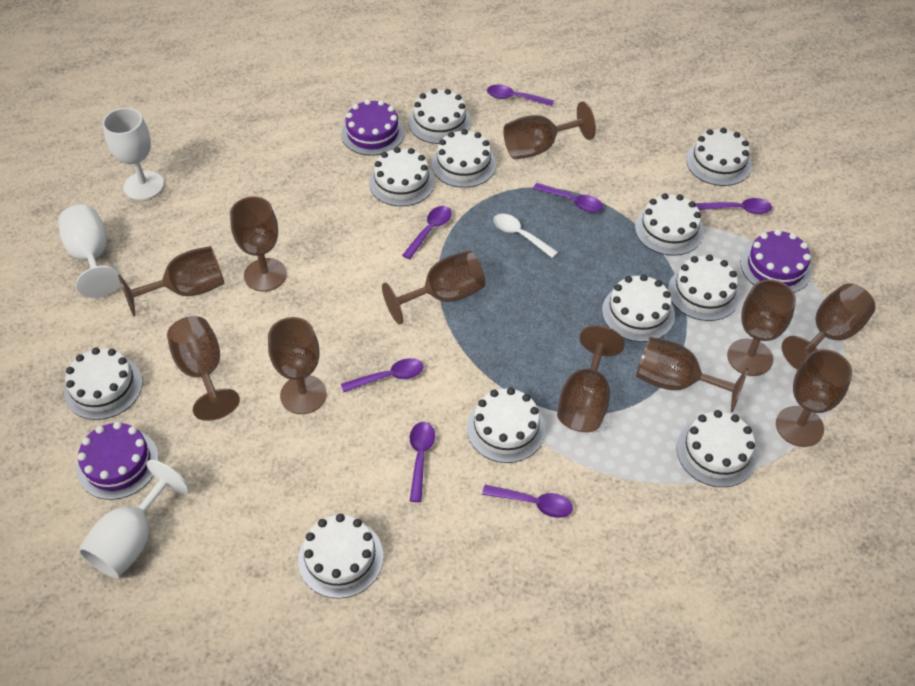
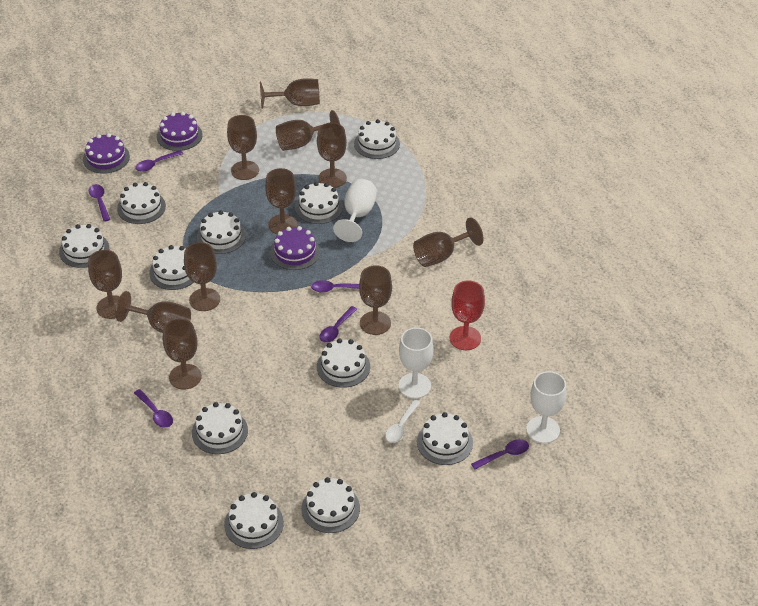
purple spoon: 7 -> 6
red goblet: 0 -> 1

